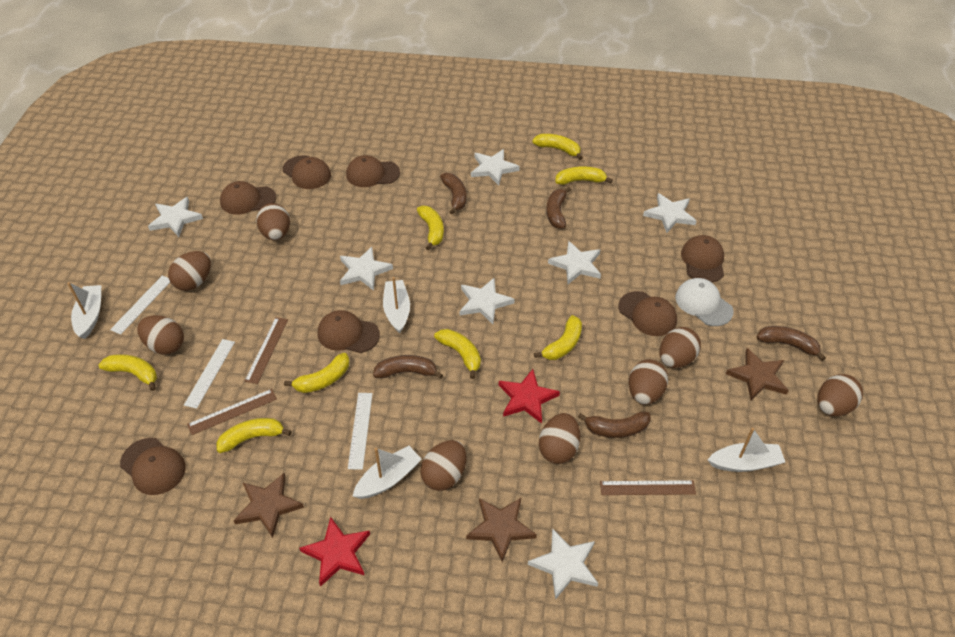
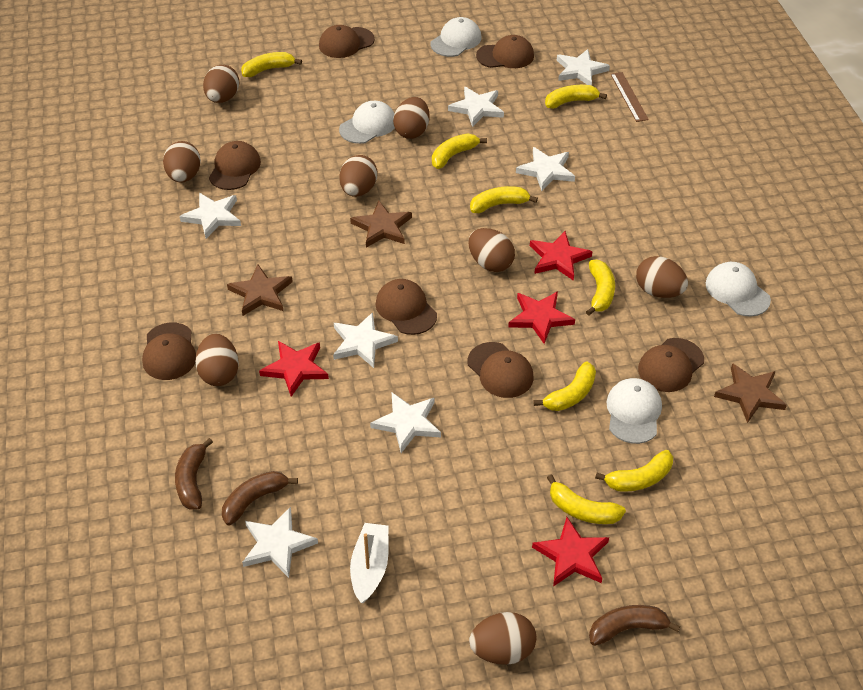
brown banana: 5 -> 3
brown ruler: 3 -> 1
red star: 2 -> 4
white boat: 4 -> 1
white cap: 1 -> 4
white ruler: 3 -> 0

